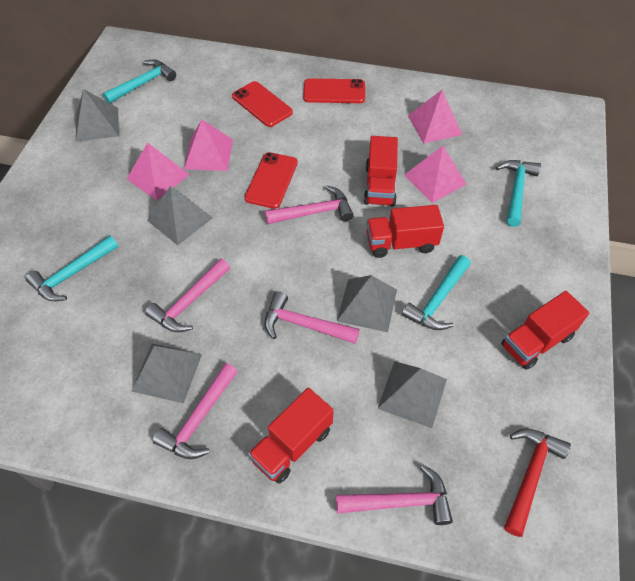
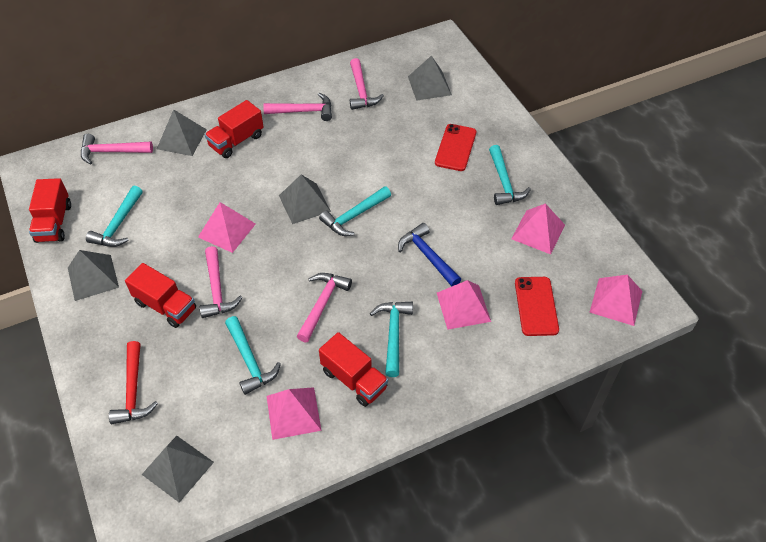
blue hammer: 0 -> 1
pink pyramid: 4 -> 5
red phone: 3 -> 2
turquoise hammer: 4 -> 5

